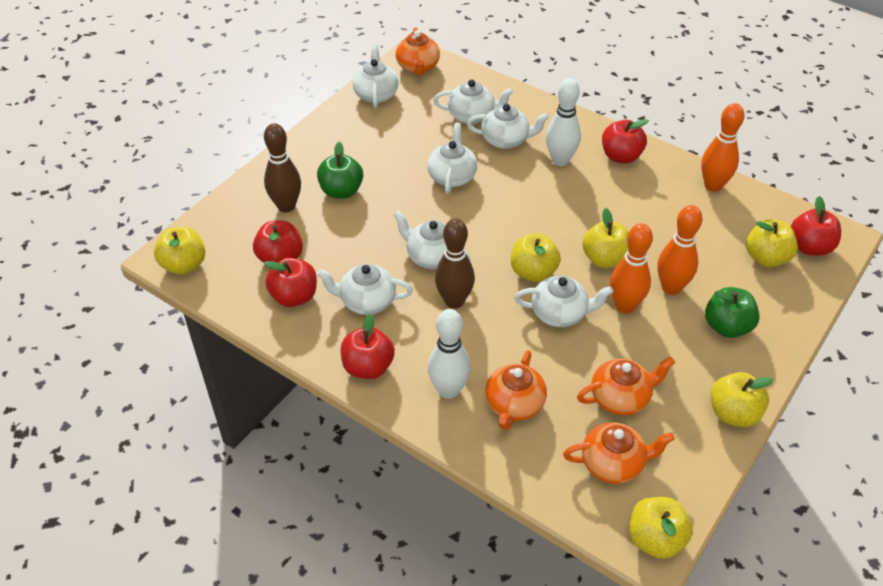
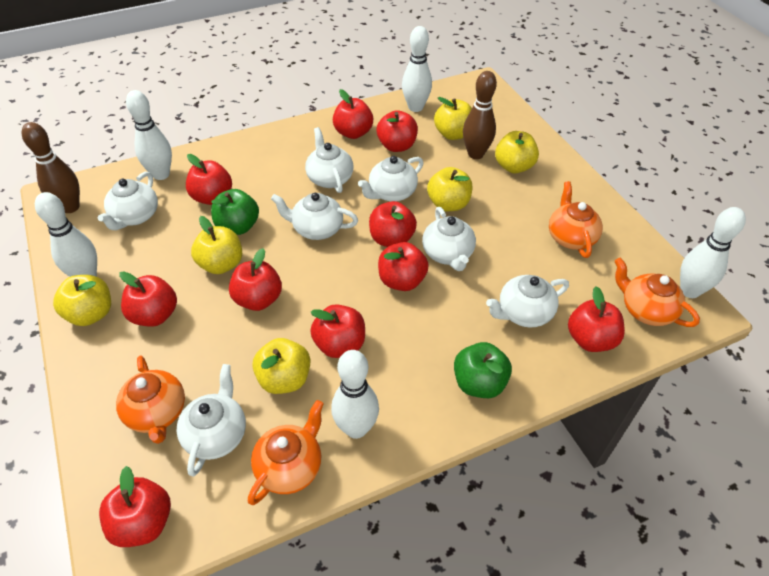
orange bowling pin: 3 -> 0
red apple: 5 -> 10
white bowling pin: 2 -> 5

